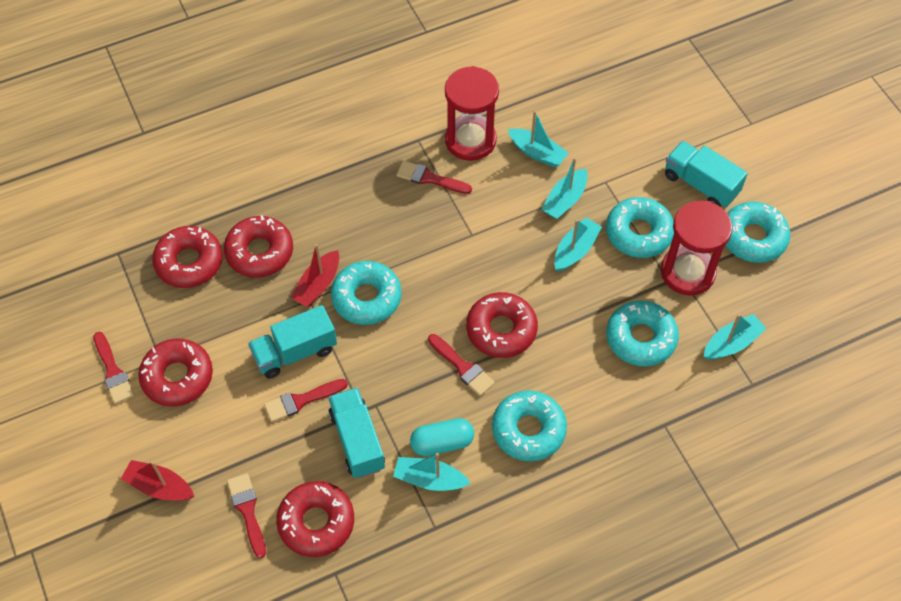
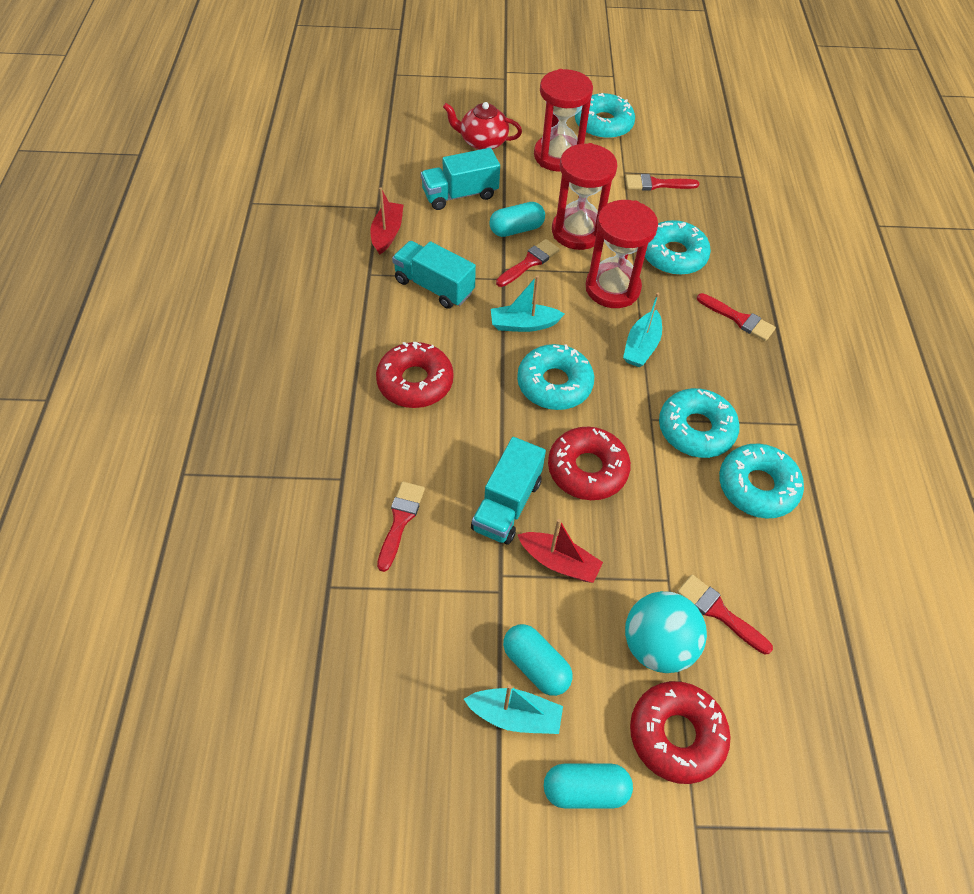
red donut: 5 -> 3
red hourglass: 2 -> 3
red teapot: 0 -> 1
turquoise ball: 0 -> 1
turquoise boat: 5 -> 3
turquoise capsule: 1 -> 3

